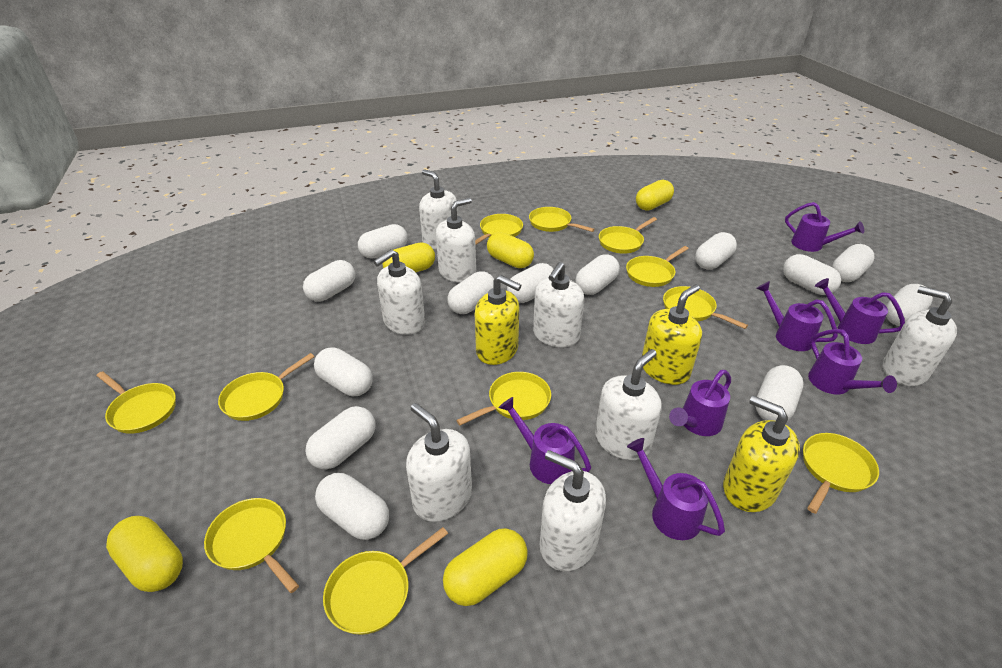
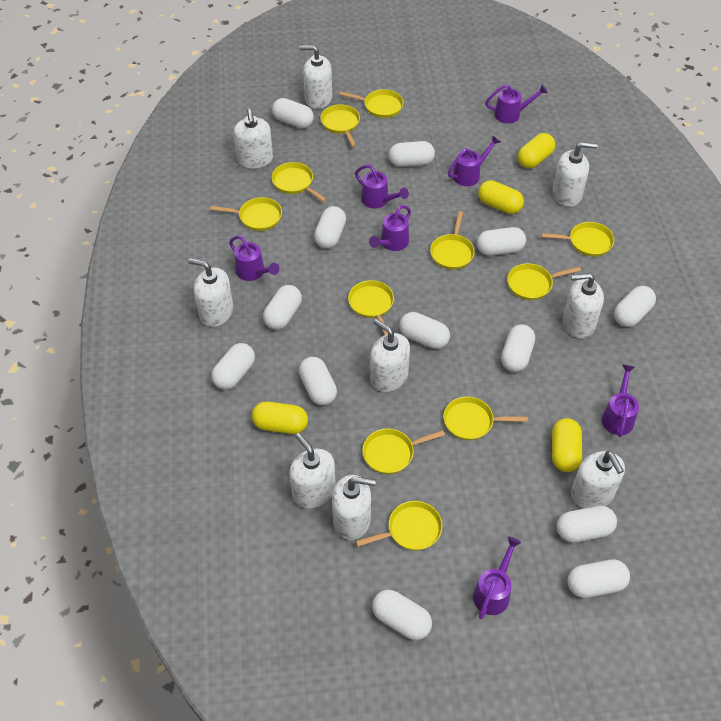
white soap dispenser: 8 -> 9
yellow capsule: 5 -> 4
yellow soap dispenser: 3 -> 0

